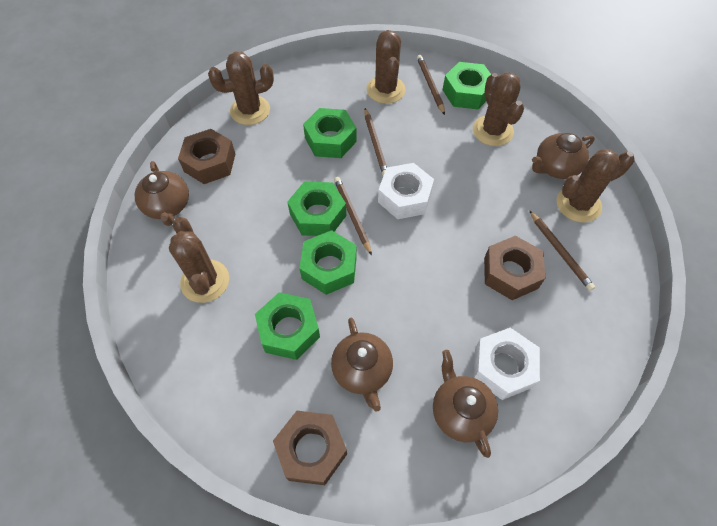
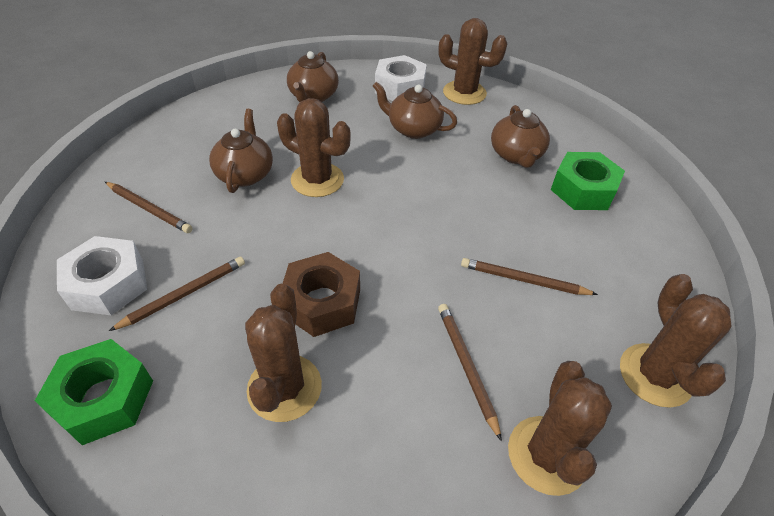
brown nut: 3 -> 1
green nut: 5 -> 2

